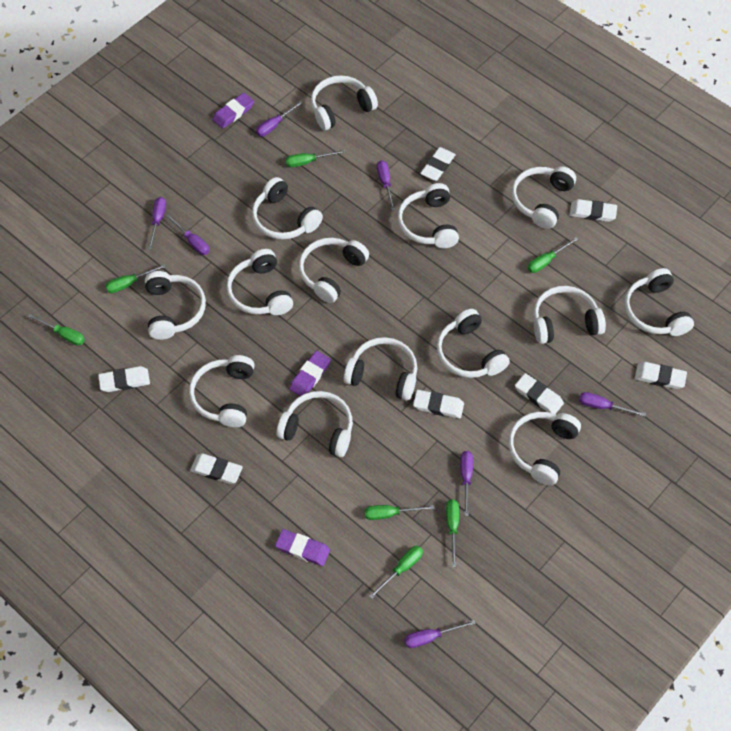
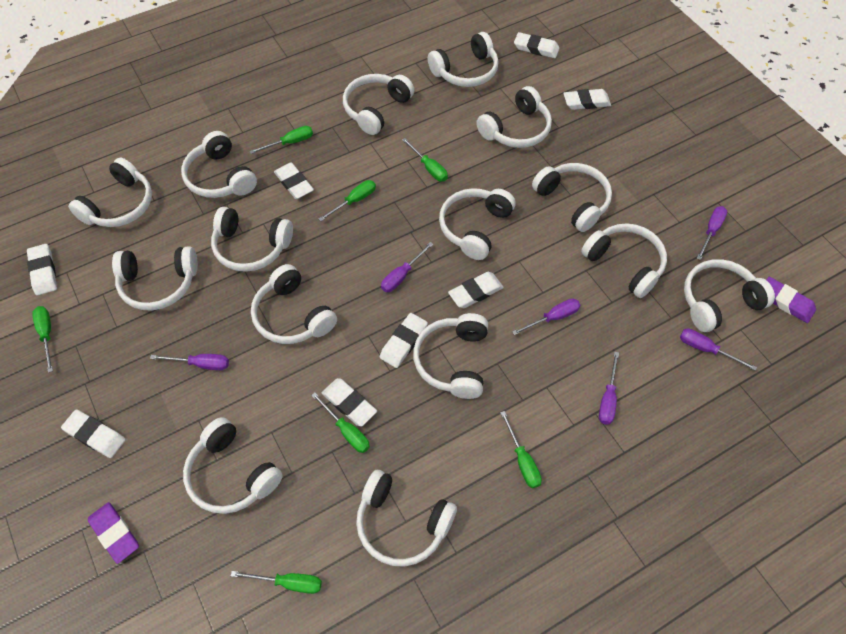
purple eraser: 3 -> 2
purple screwdriver: 7 -> 6
white eraser: 7 -> 8
white headphones: 14 -> 15

